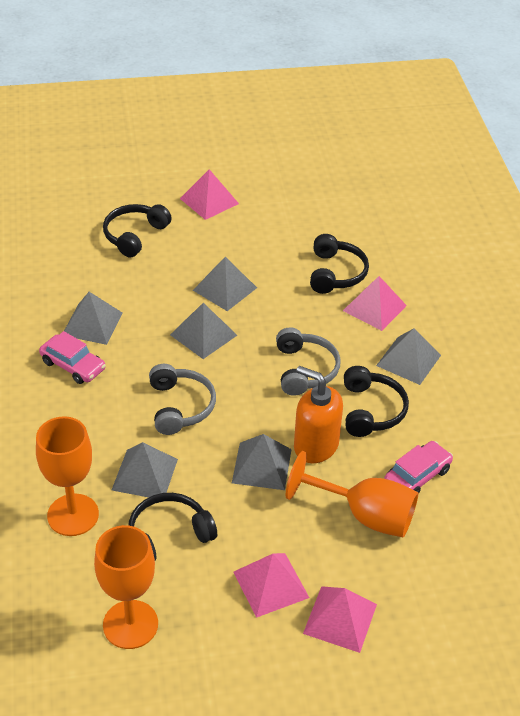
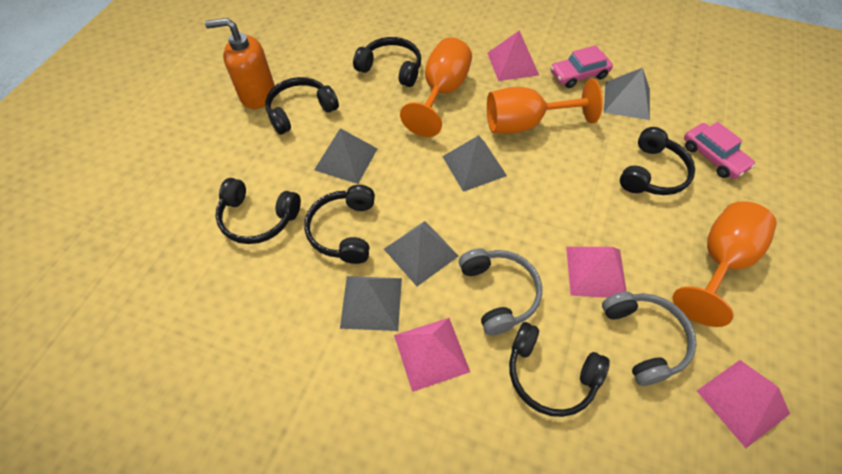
black headphones: 4 -> 6
grey pyramid: 6 -> 5

